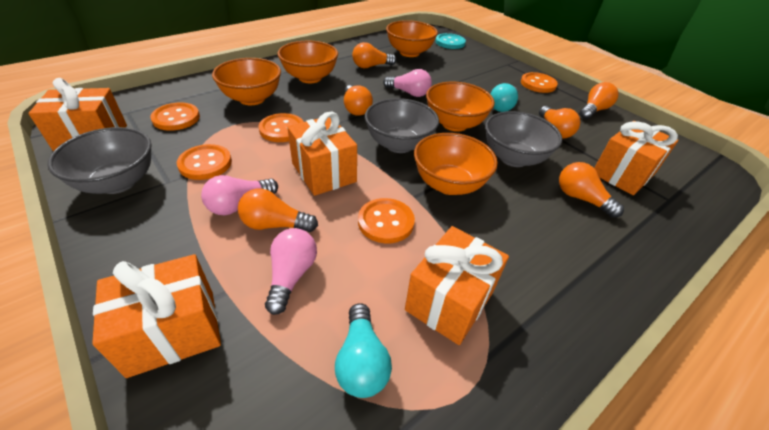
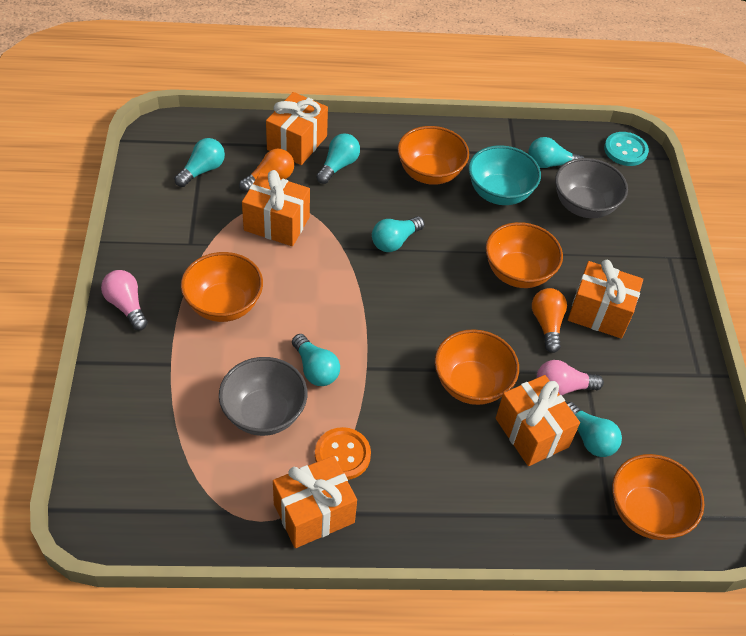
grey bowl: 3 -> 2
orange button: 5 -> 1
orange light bulb: 6 -> 2
pink light bulb: 3 -> 2
turquoise bowl: 0 -> 1
turquoise light bulb: 2 -> 6

